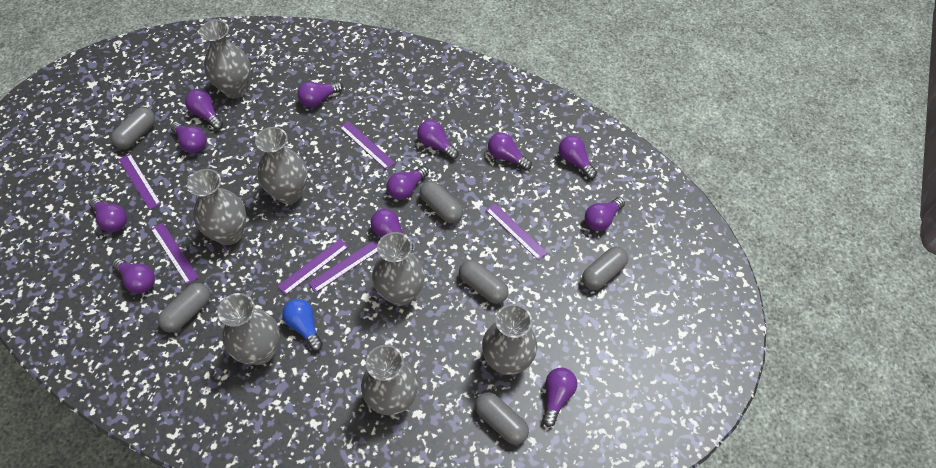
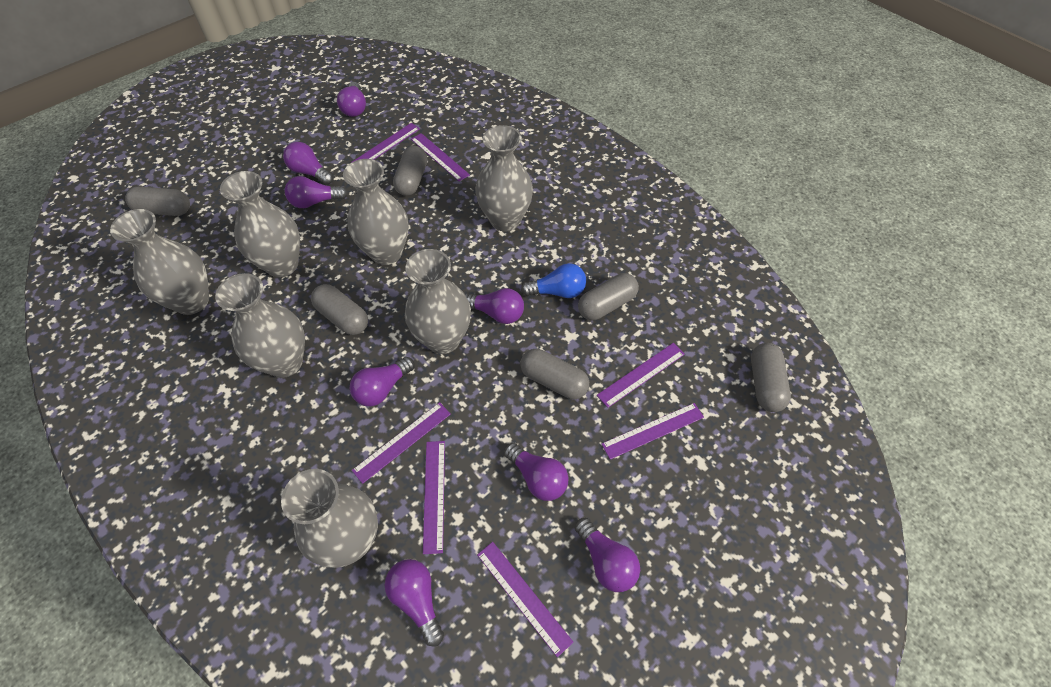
purple light bulb: 12 -> 8
purple ruler: 6 -> 7

